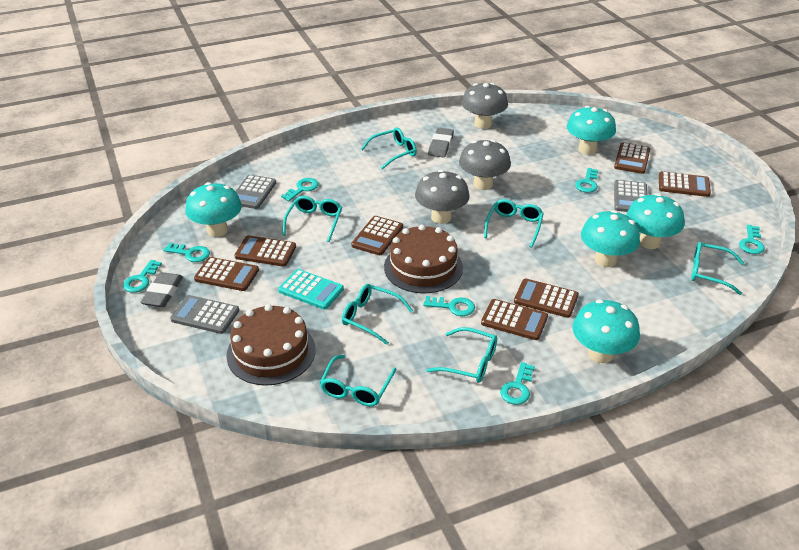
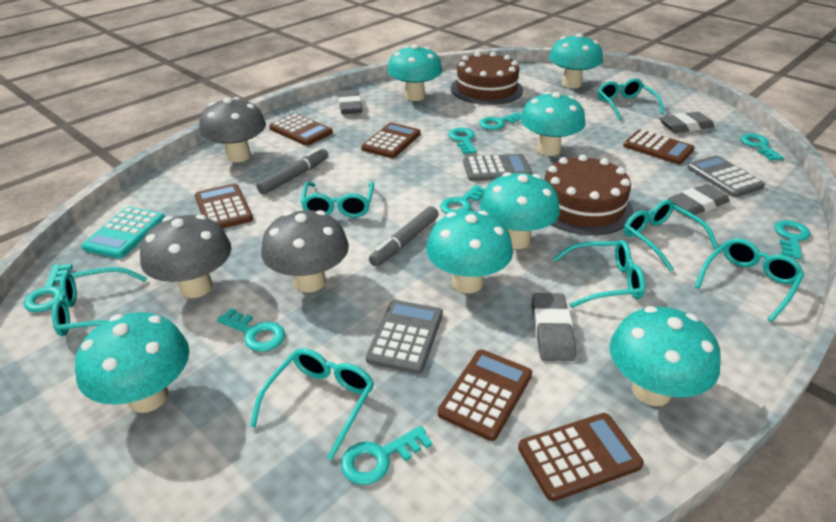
brown calculator: 7 -> 6
grey eraser: 2 -> 4
grey marker: 0 -> 2
turquoise key: 7 -> 8
turquoise mushroom: 5 -> 7

